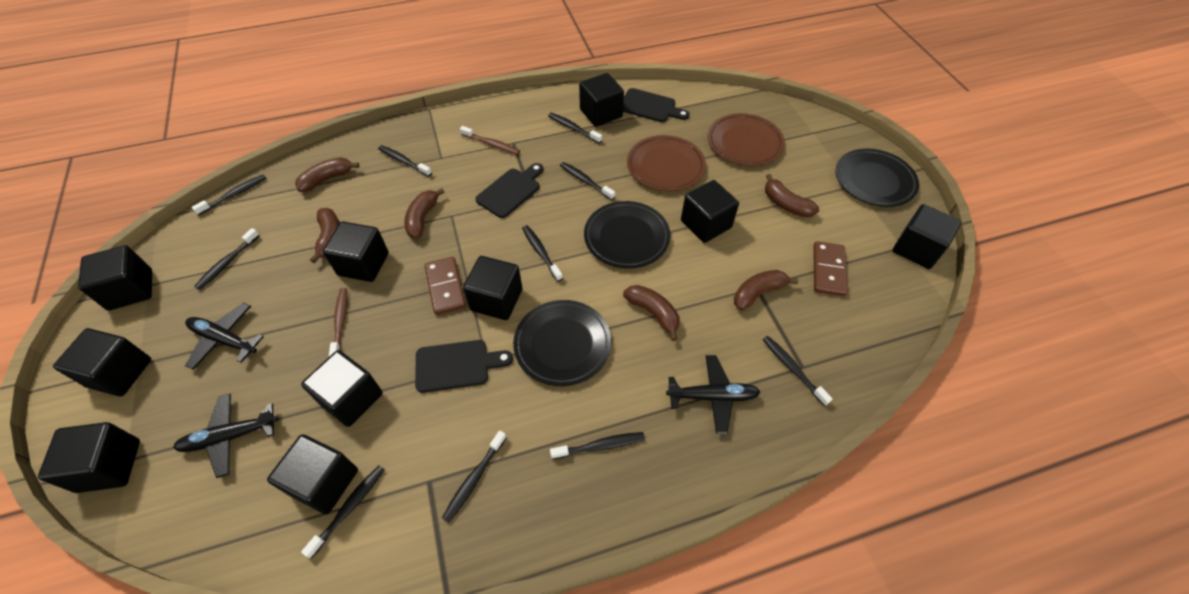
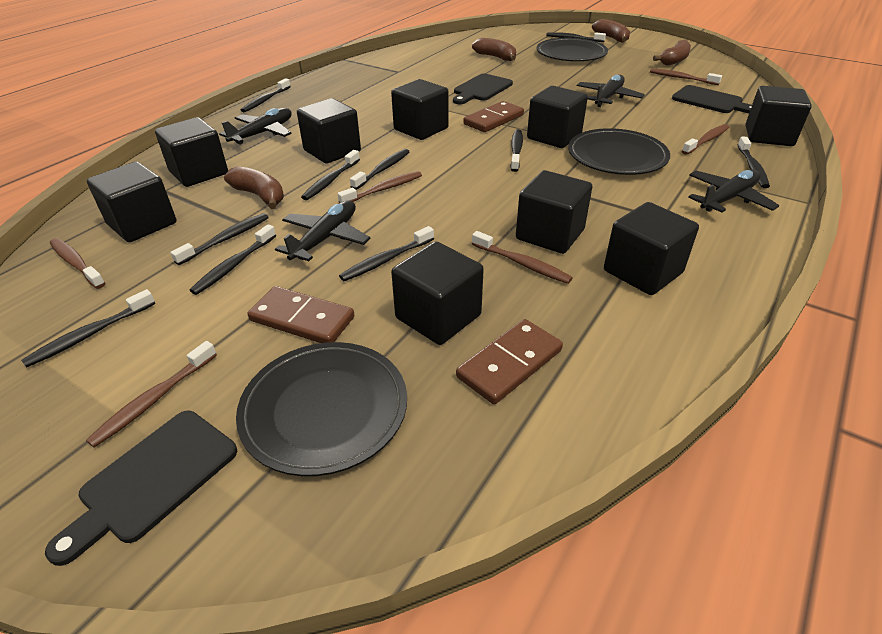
black cube: 10 -> 9
black plane: 3 -> 4
brown banana: 6 -> 4
brown domino: 2 -> 3
brown plate: 2 -> 0
brown toothbrush: 2 -> 6

